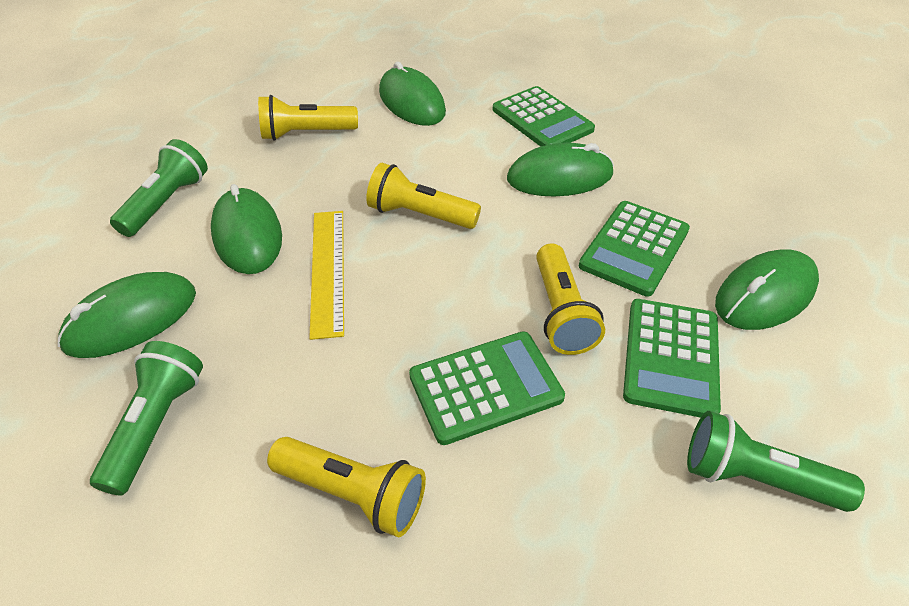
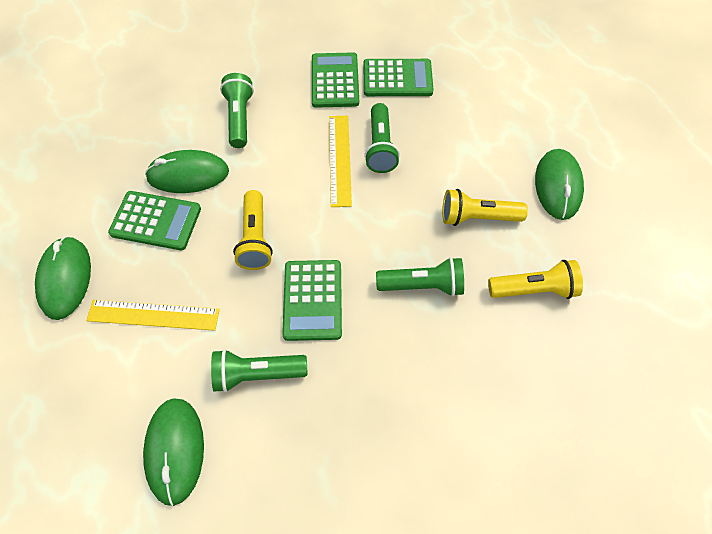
green flashlight: 3 -> 4
green mouse: 5 -> 4
yellow flashlight: 4 -> 3
yellow ruler: 1 -> 2

